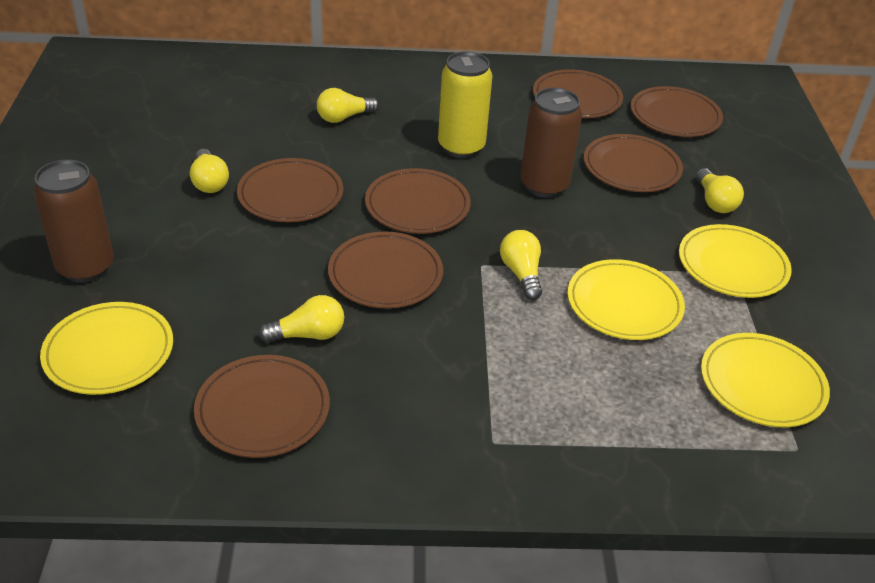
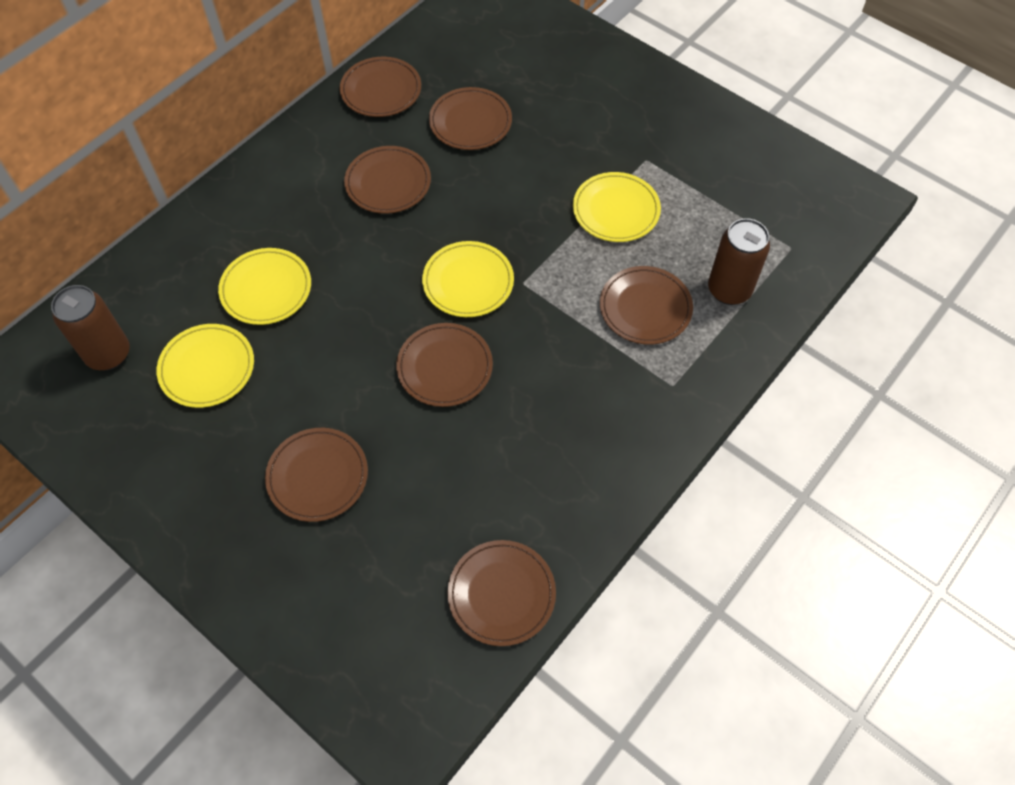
yellow can: 1 -> 0
yellow light bulb: 5 -> 0

